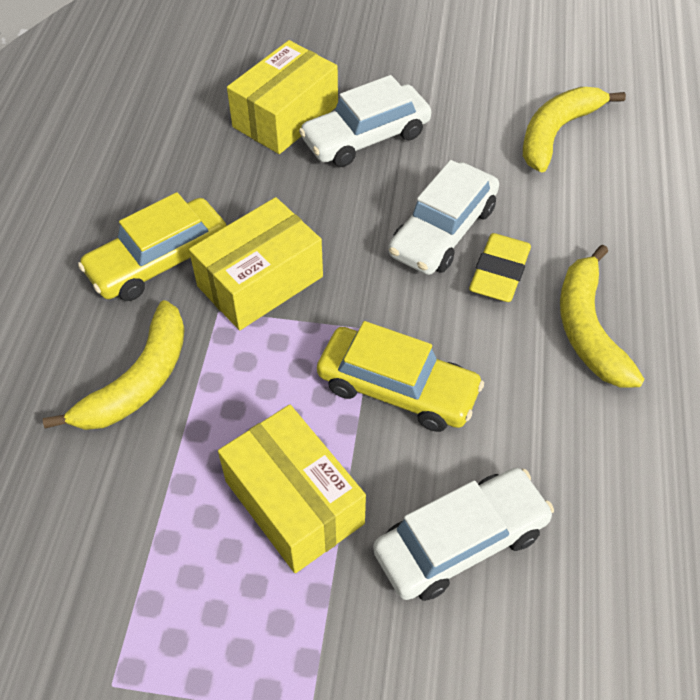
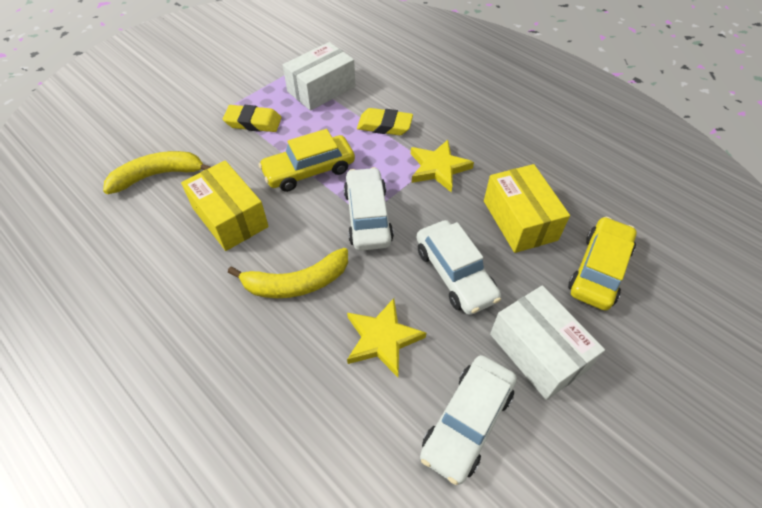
white box: 0 -> 2
yellow banana: 3 -> 2
yellow box: 3 -> 2
yellow eraser: 1 -> 2
yellow star: 0 -> 2

